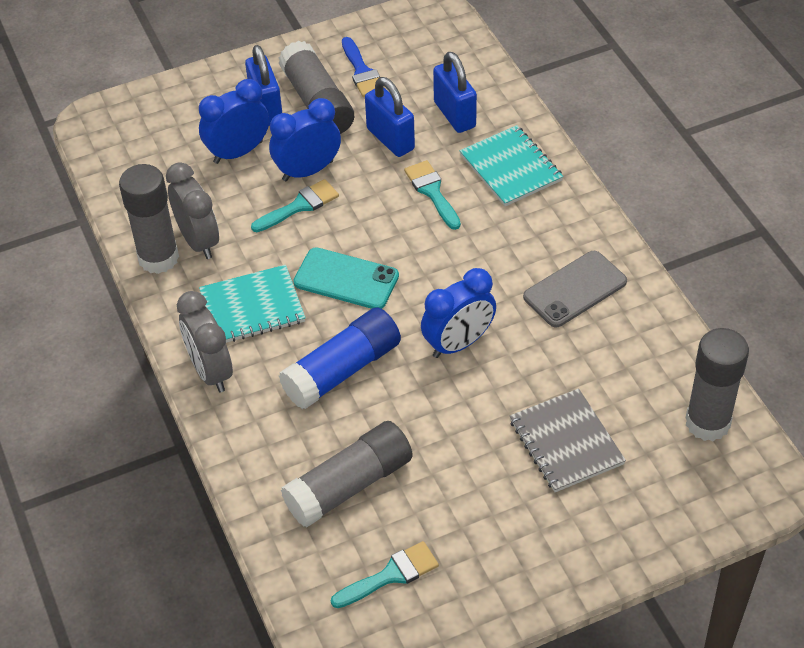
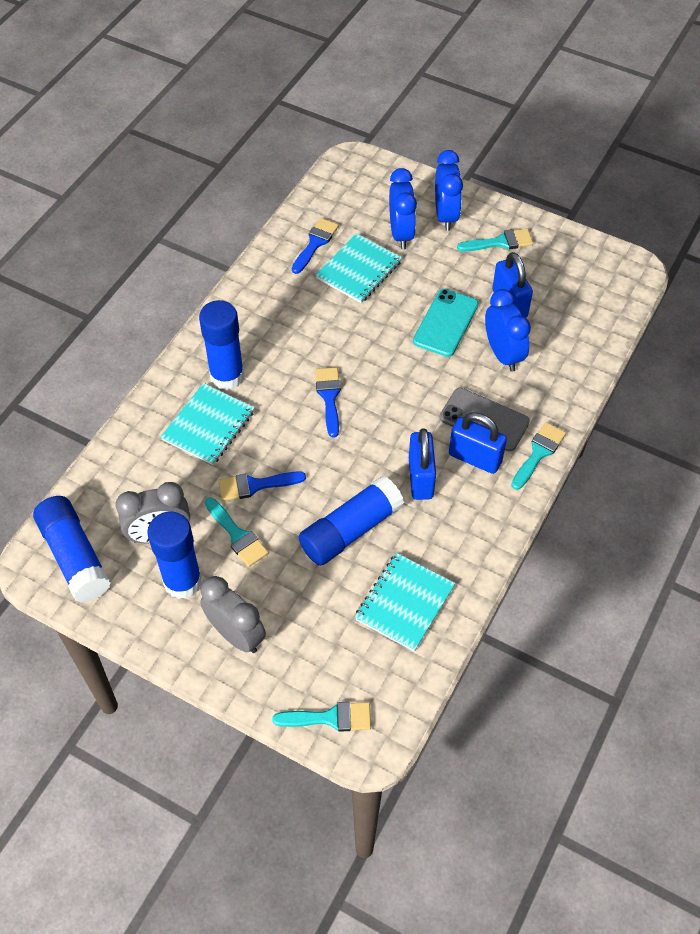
blue brush: 1 -> 3
blue glue stick: 1 -> 4
grey glue stick: 4 -> 0
grey notebook: 1 -> 0
turquoise brush: 3 -> 4
turquoise notebook: 2 -> 3

